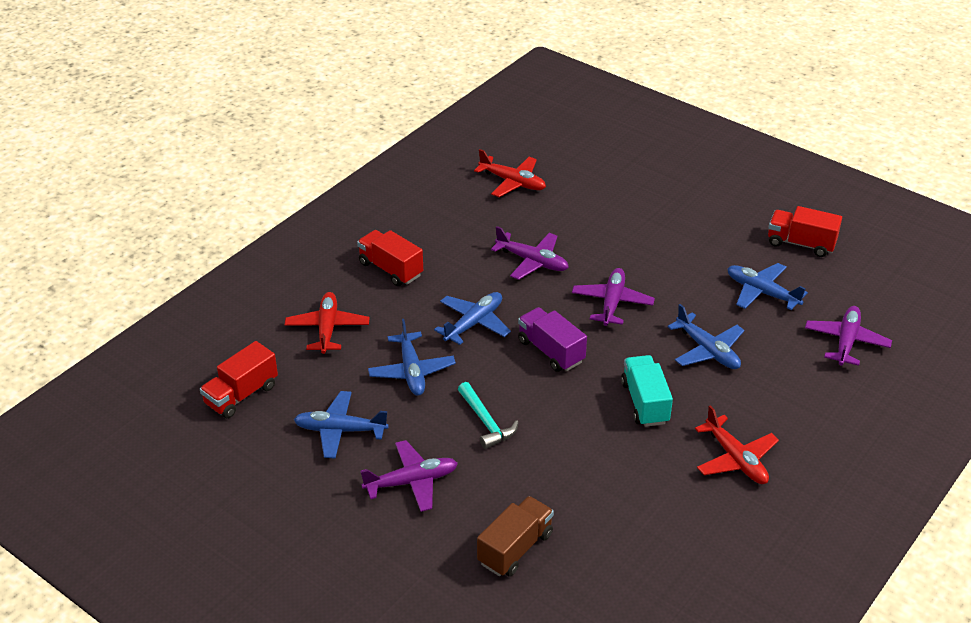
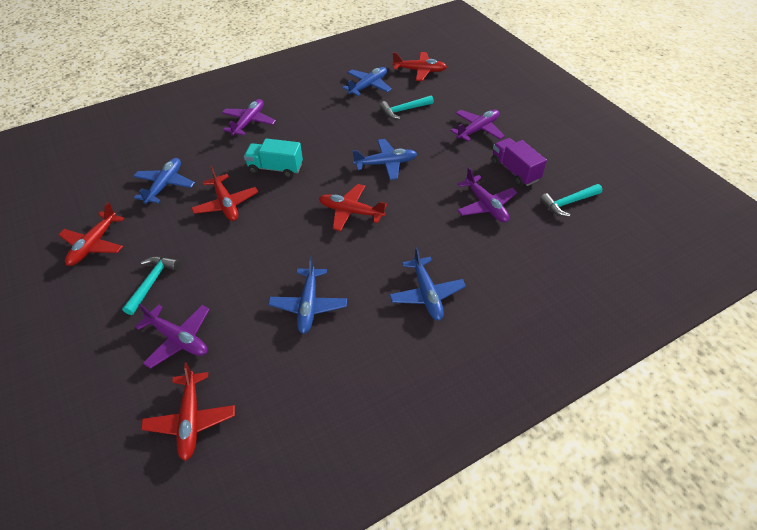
brown truck: 1 -> 0
red plane: 3 -> 5
red truck: 3 -> 0
turquoise hammer: 1 -> 3

